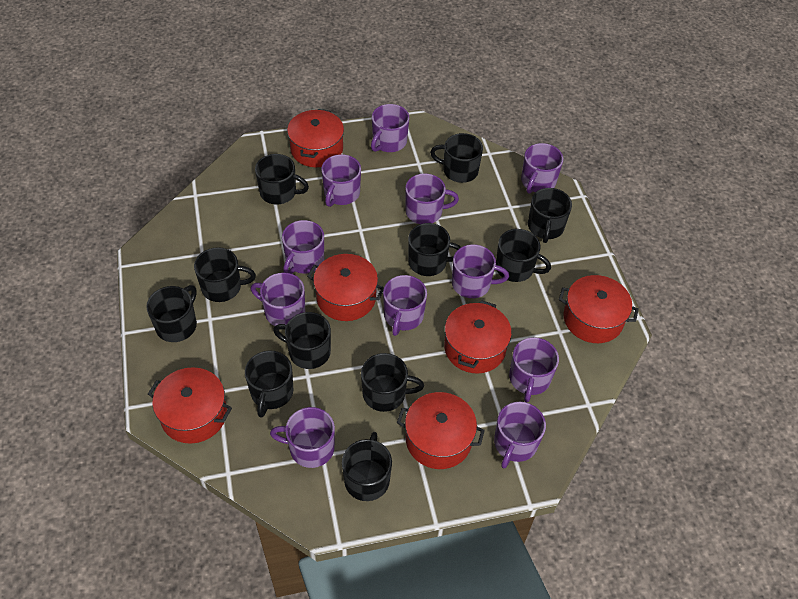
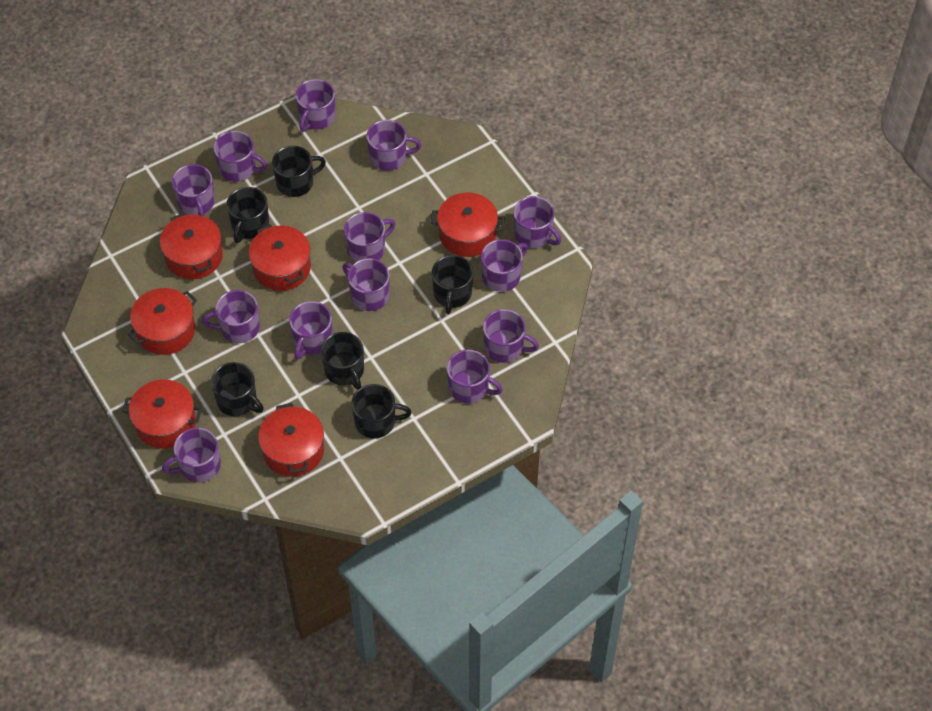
black mug: 11 -> 6
purple mug: 11 -> 13

